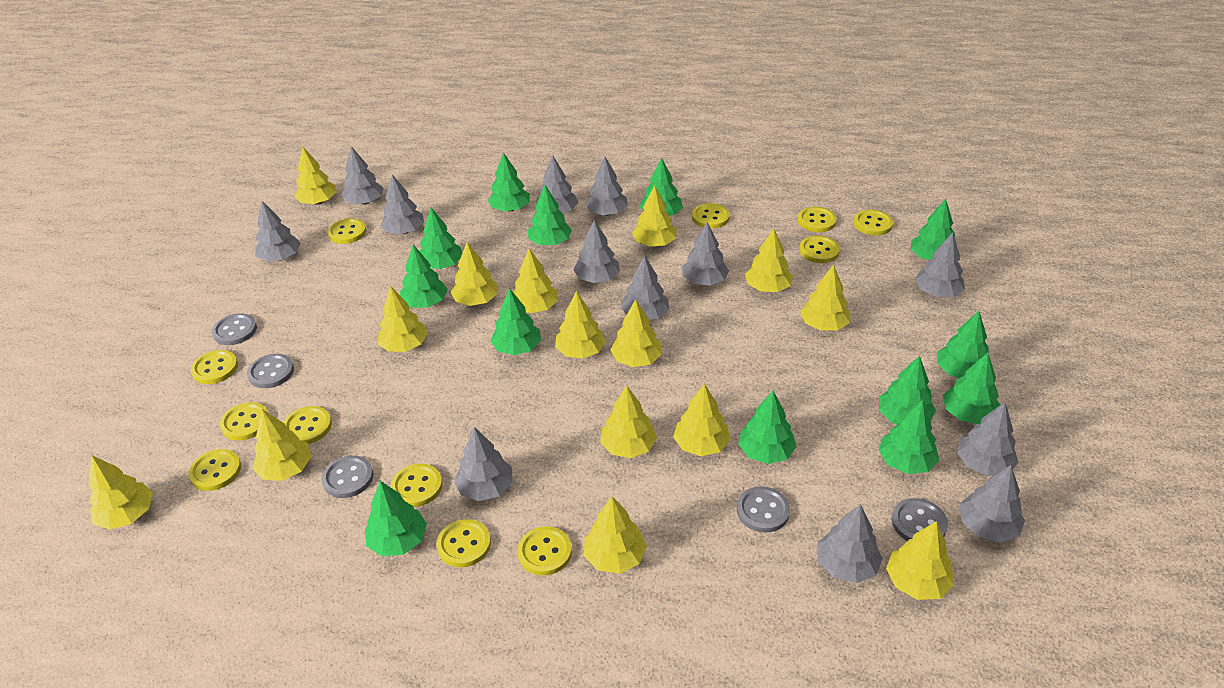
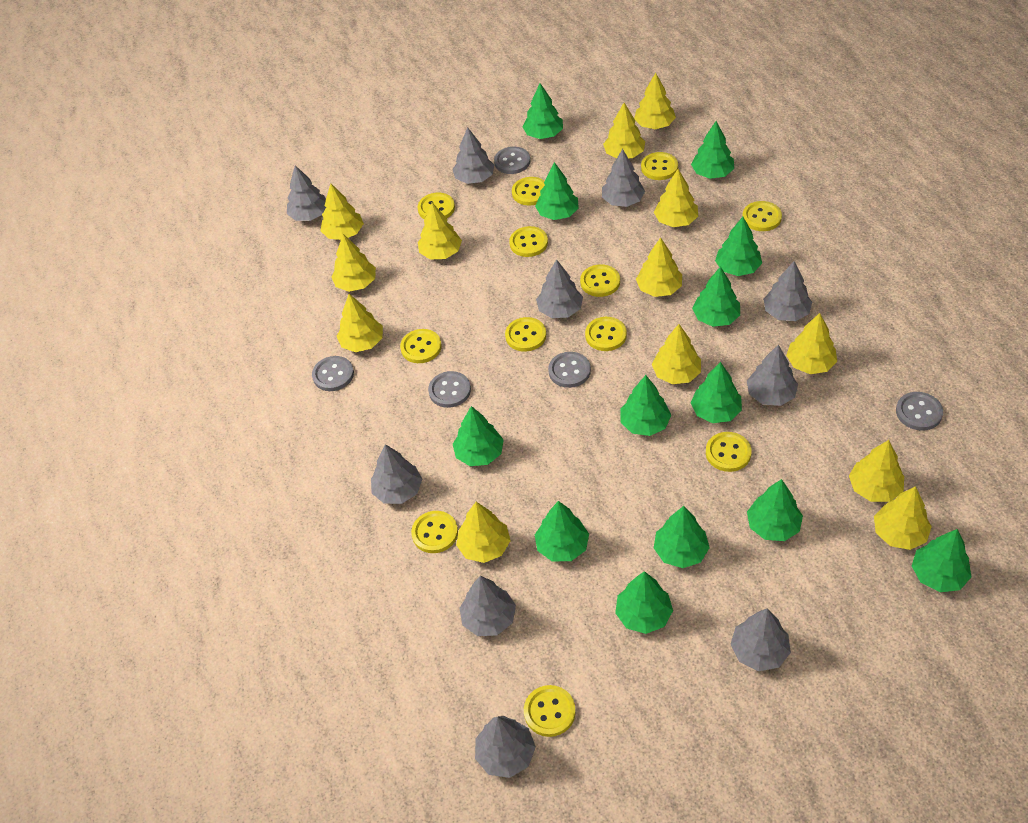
grey tree: 13 -> 10
yellow tree: 15 -> 13

